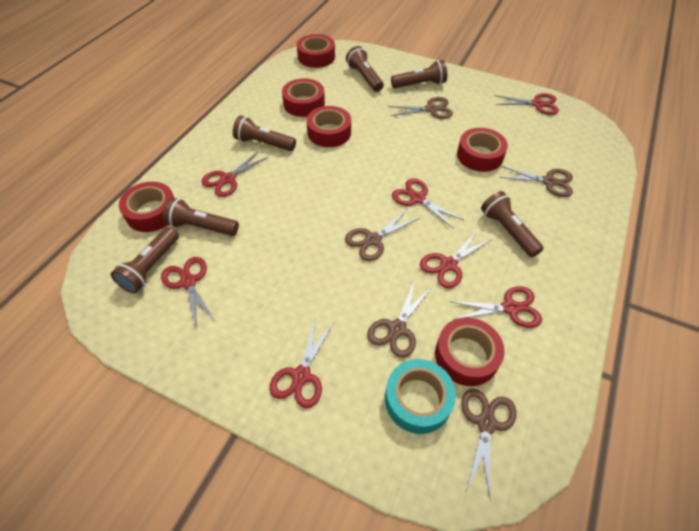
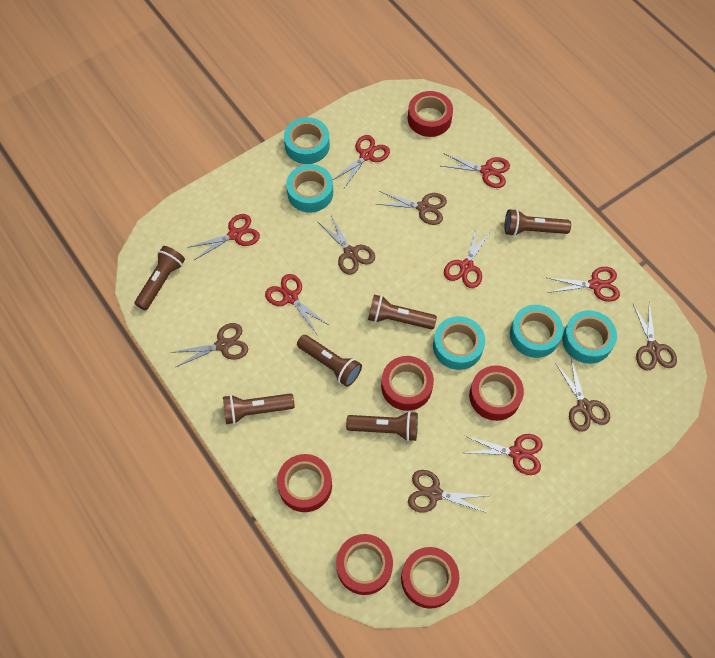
brown scissors: 5 -> 6
turquoise tape: 1 -> 5

